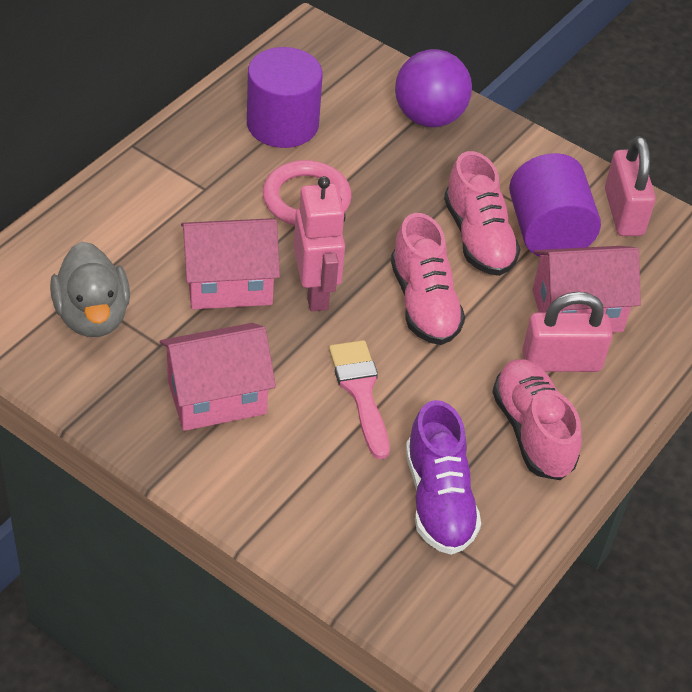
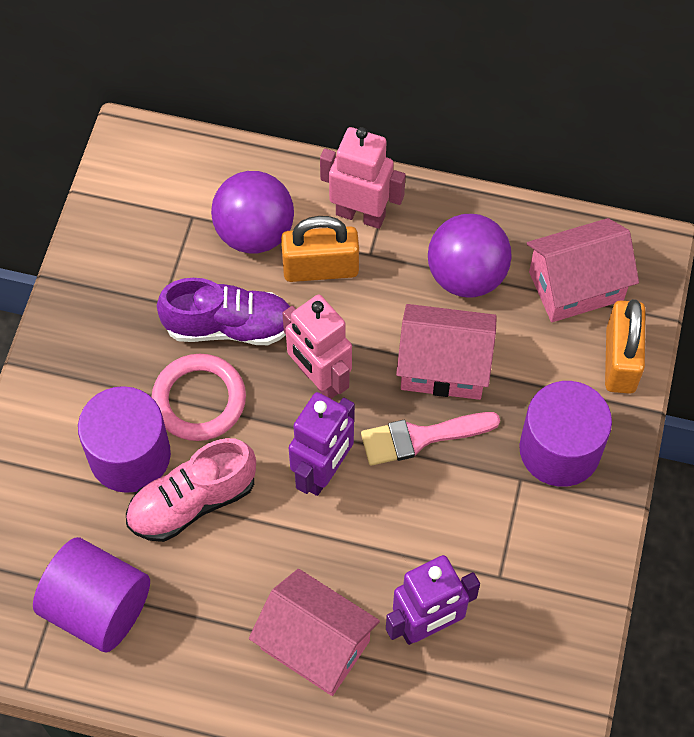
grey duck: 1 -> 0
orange padlock: 0 -> 2
pink padlock: 2 -> 0
pink robot: 1 -> 2
pink shoe: 3 -> 1
purple ball: 1 -> 2
purple cylinder: 2 -> 3
purple robot: 0 -> 2

